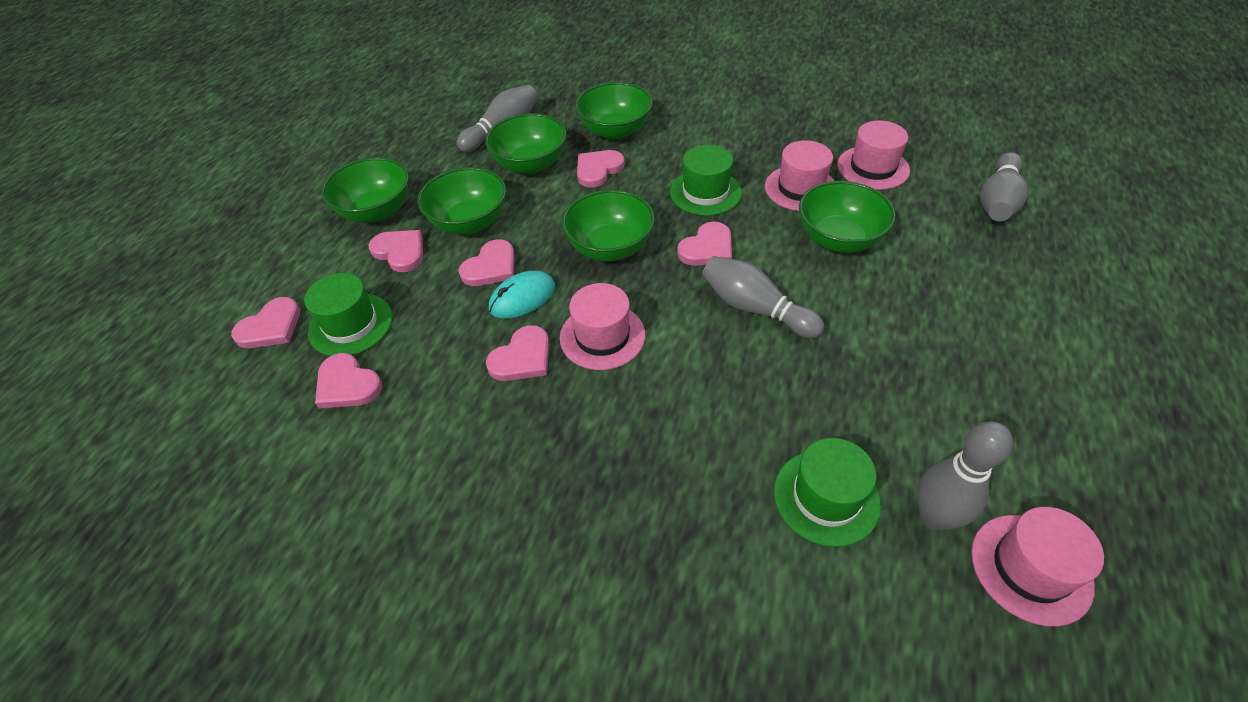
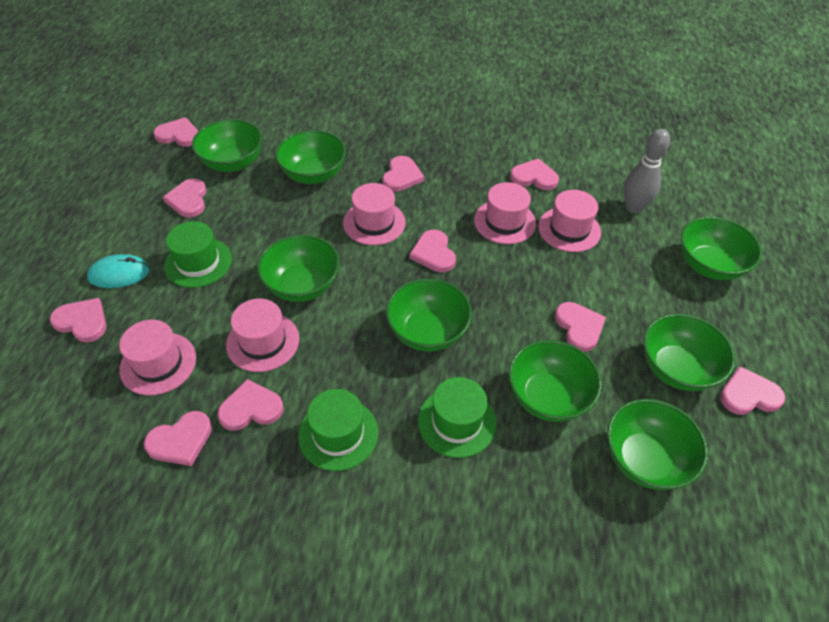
green bowl: 6 -> 8
grey bowling pin: 4 -> 1
pink hat: 4 -> 5
pink heart: 7 -> 10

